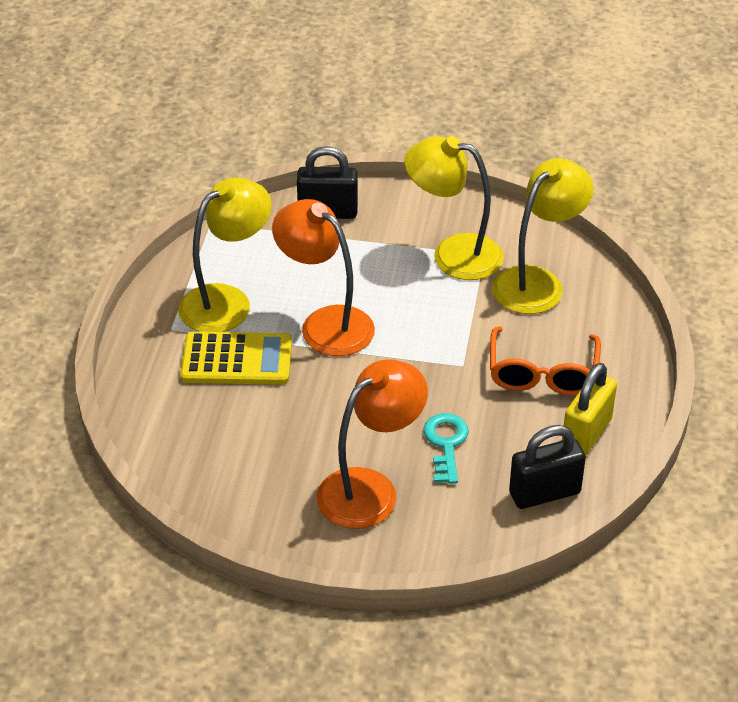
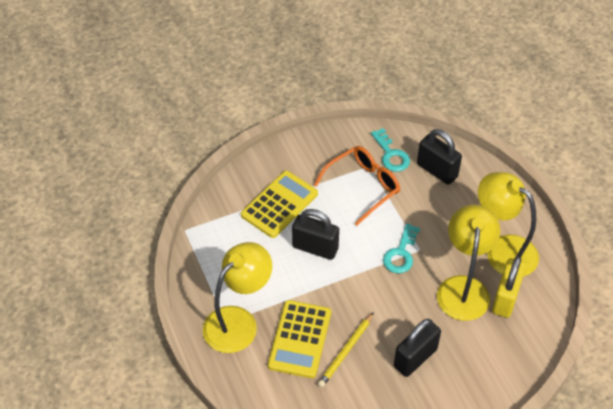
black padlock: 2 -> 3
orange lamp: 2 -> 0
turquoise key: 1 -> 2
yellow calculator: 1 -> 2
yellow pencil: 0 -> 1

